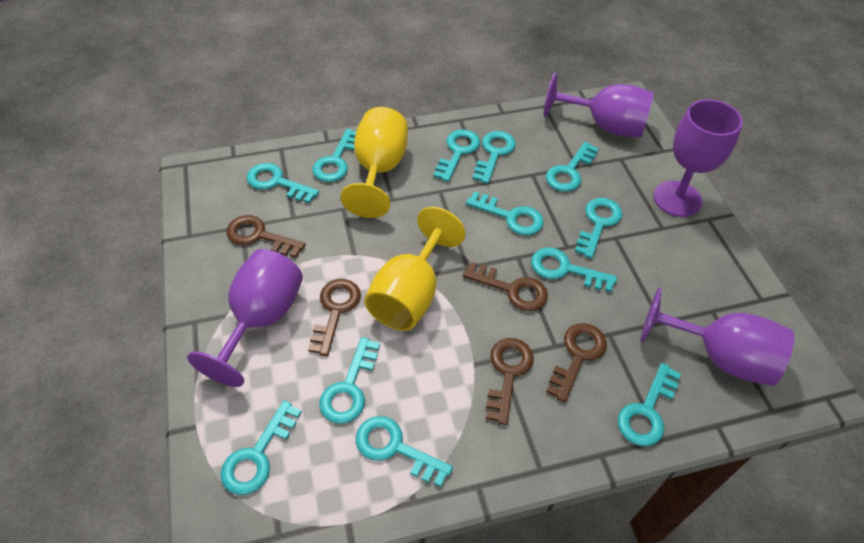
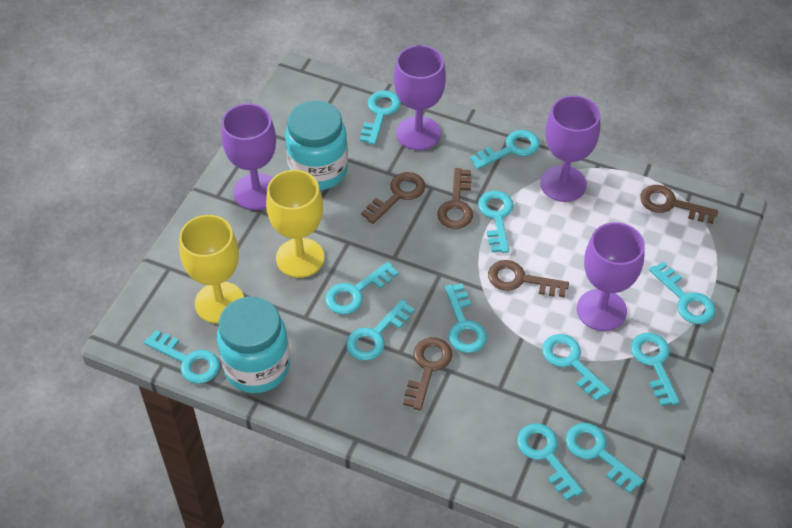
turquoise jar: 0 -> 2

